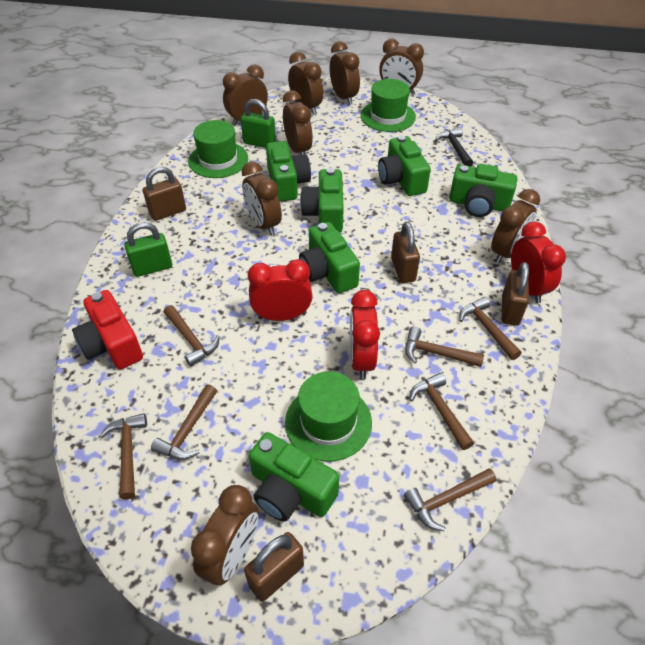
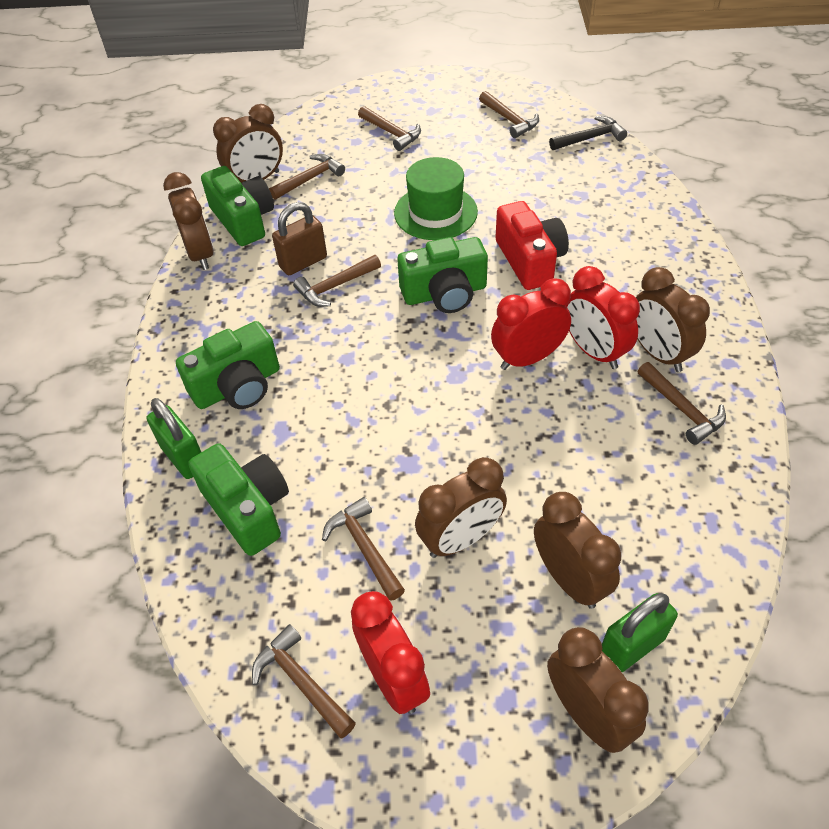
brown clock: 8 -> 6
brown padlock: 4 -> 1
green camera: 6 -> 4
green hat: 3 -> 1

